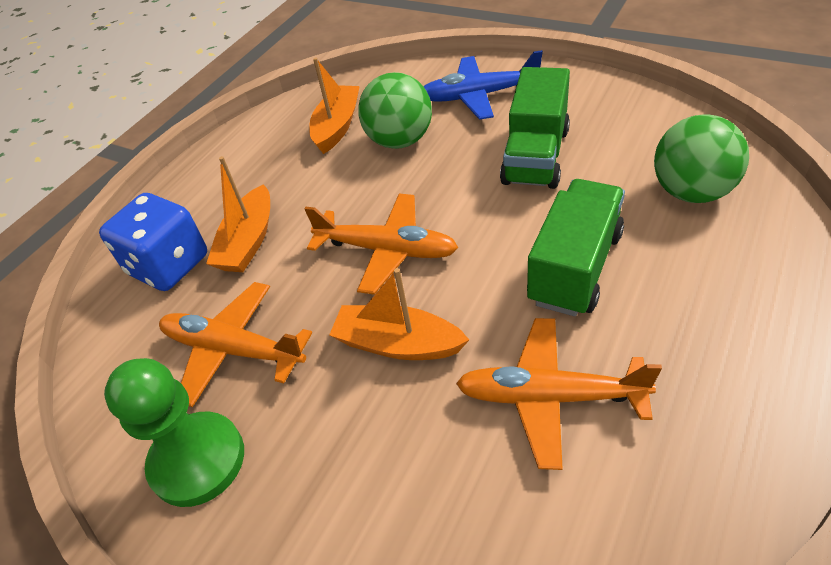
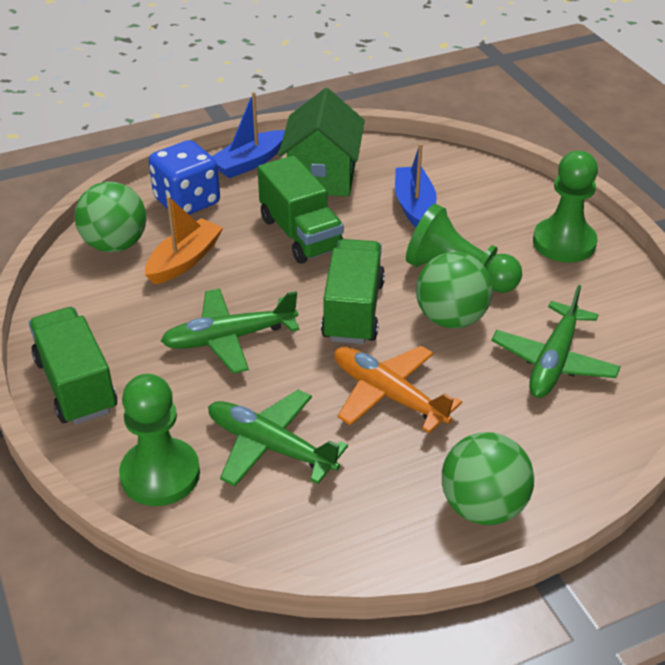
blue boat: 0 -> 2
blue plane: 1 -> 0
green ball: 2 -> 3
green house: 0 -> 1
green pawn: 1 -> 3
green plane: 0 -> 3
green truck: 2 -> 3
orange boat: 3 -> 1
orange plane: 3 -> 1

